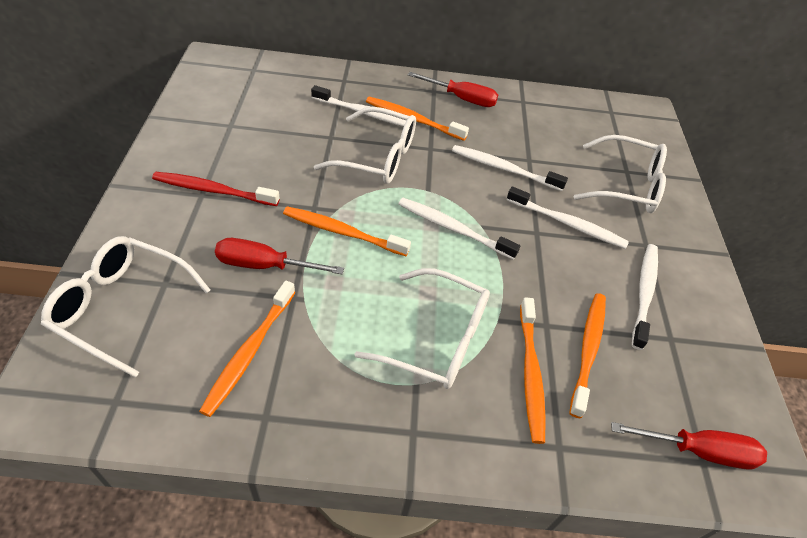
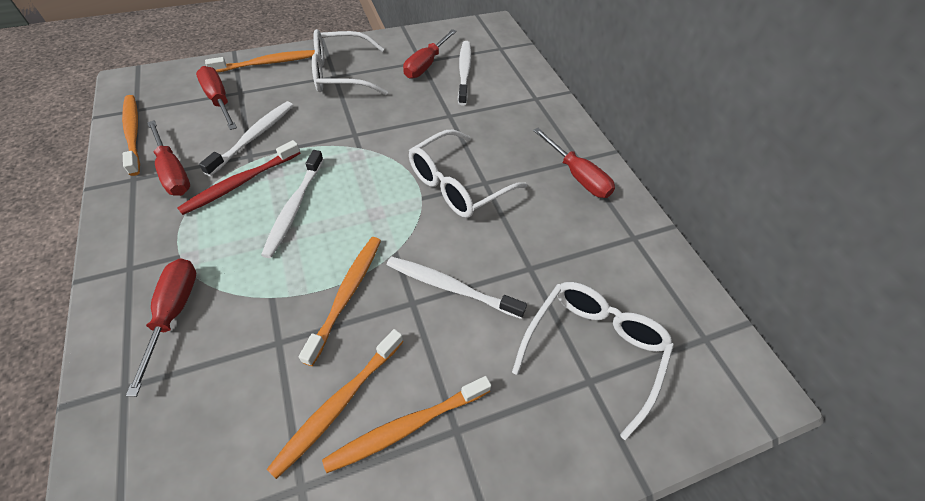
red screwdriver: 3 -> 5
white glasses: 4 -> 3
white toothbrush: 5 -> 4

